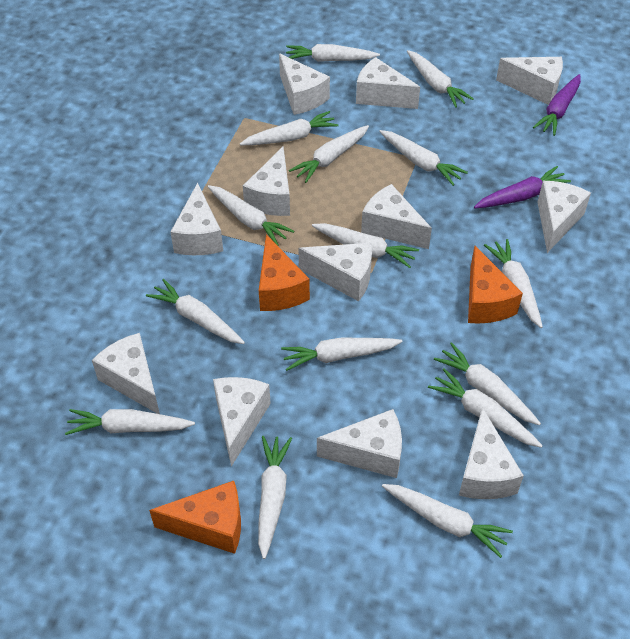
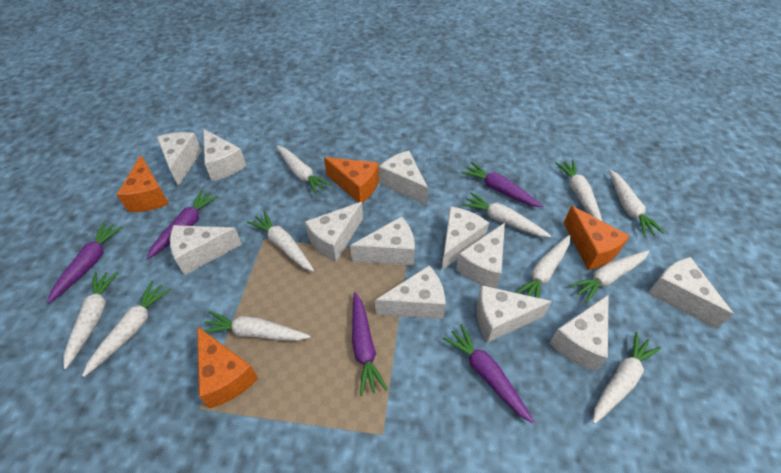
orange cheese: 3 -> 4
purple carrot: 2 -> 5
white carrot: 15 -> 11

